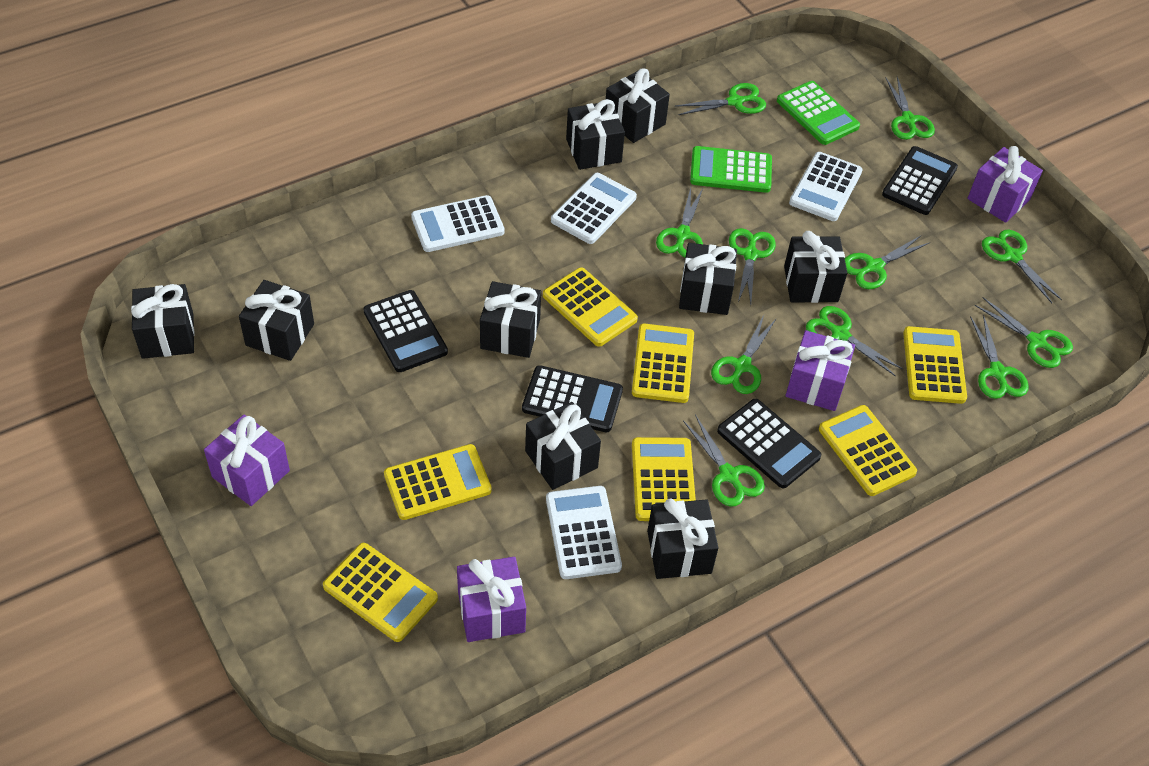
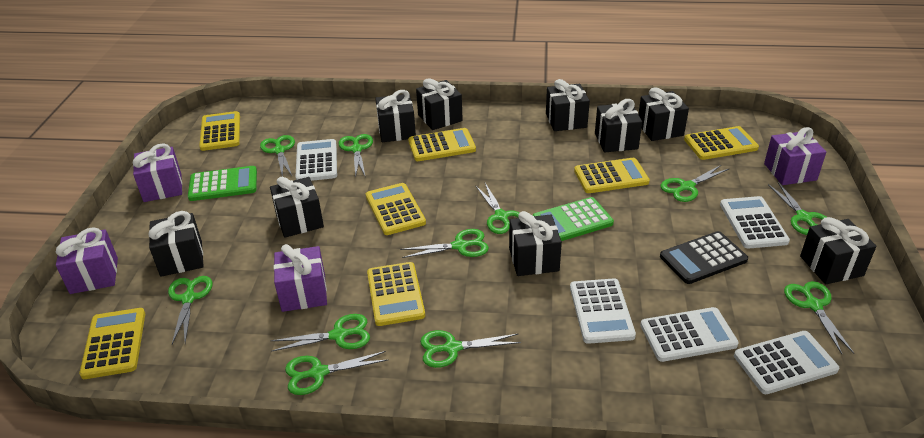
black calculator: 4 -> 1
white calculator: 4 -> 5

